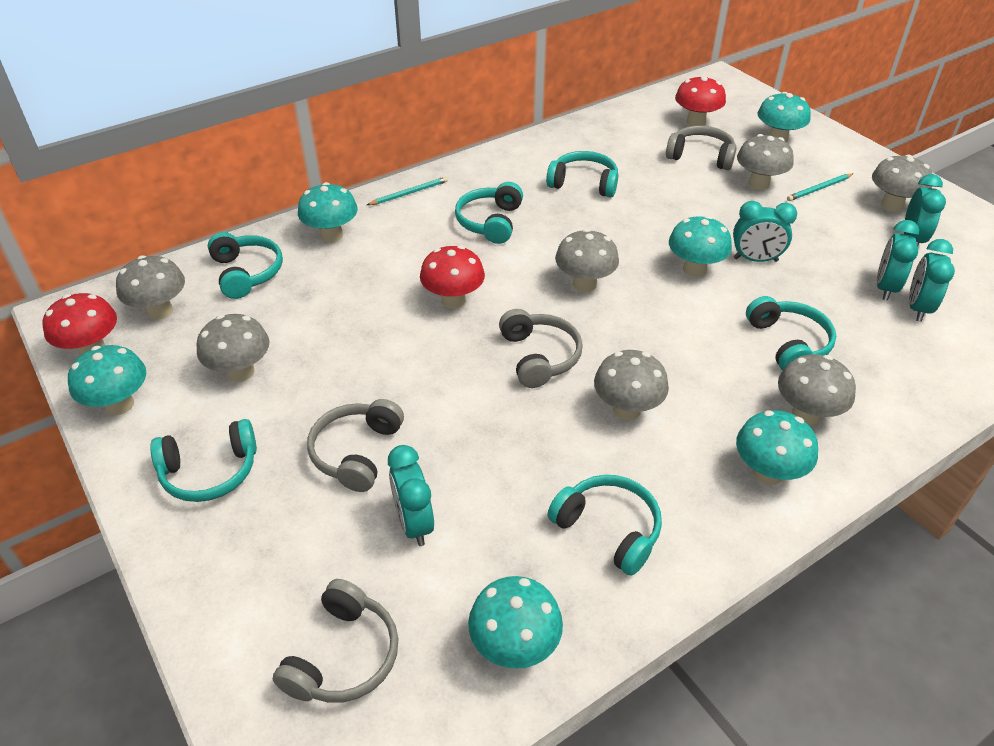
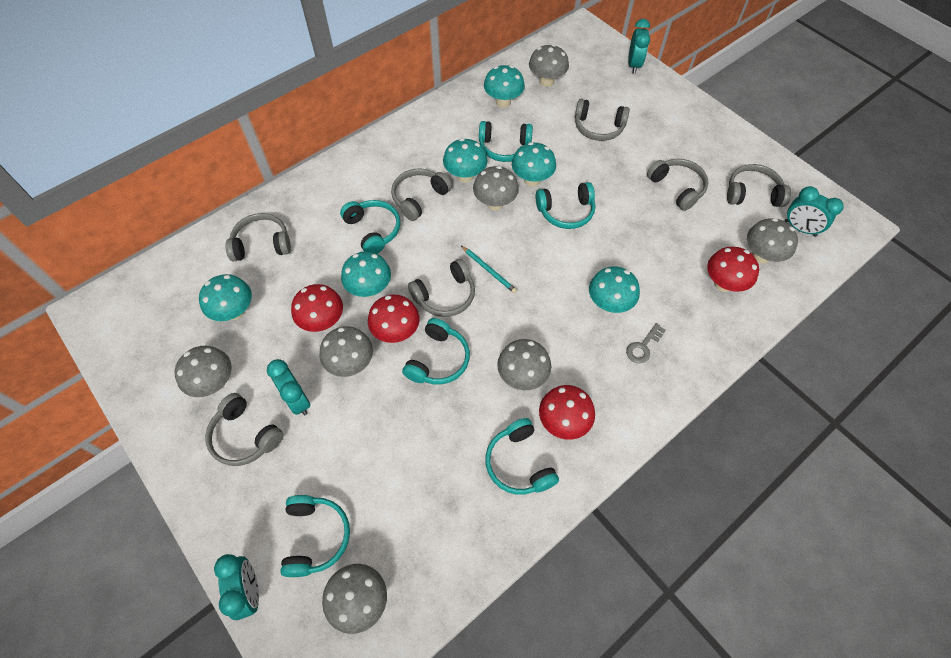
grey headphones: 4 -> 7
grey key: 0 -> 1
red mushroom: 3 -> 4
turquoise clock: 5 -> 4
turquoise pencil: 2 -> 1

